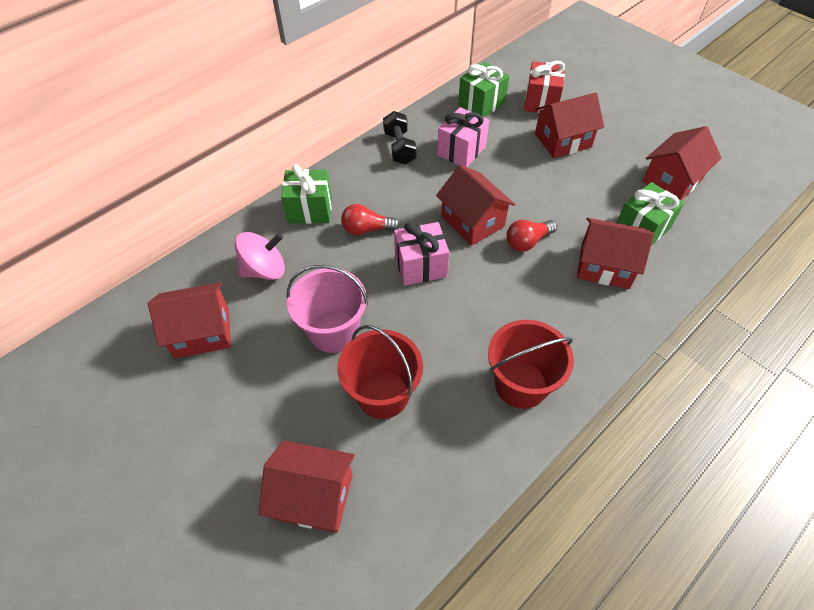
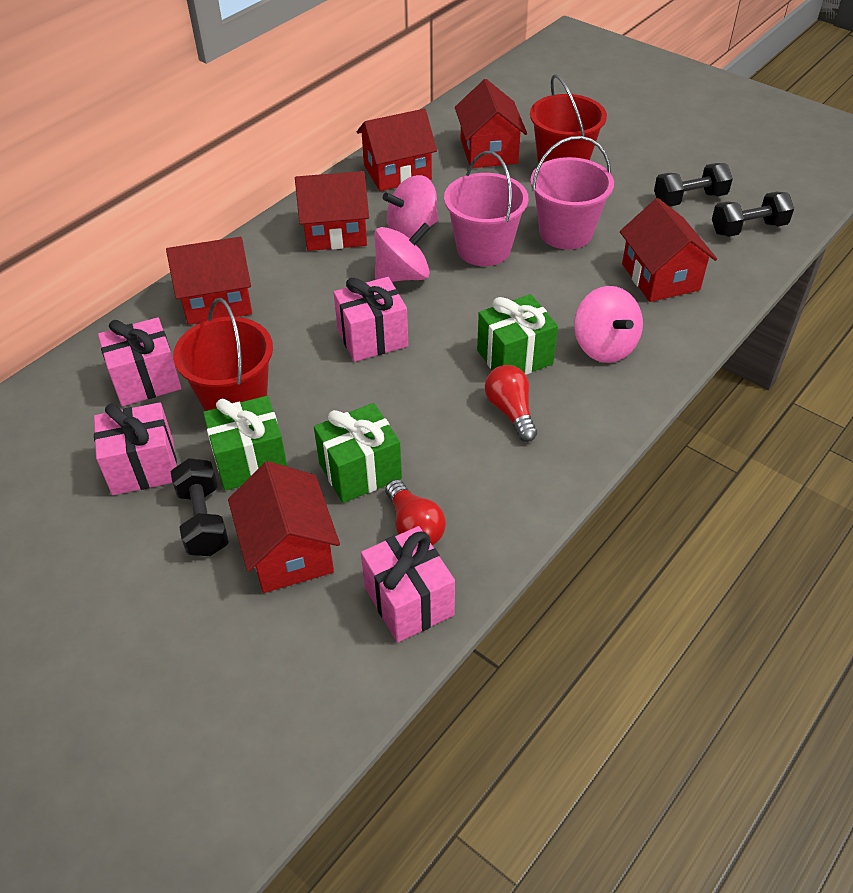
black dumbbell: 1 -> 3
pink bucket: 1 -> 2
pink gift: 2 -> 4
pink spinning top: 1 -> 3
red gift: 1 -> 0

